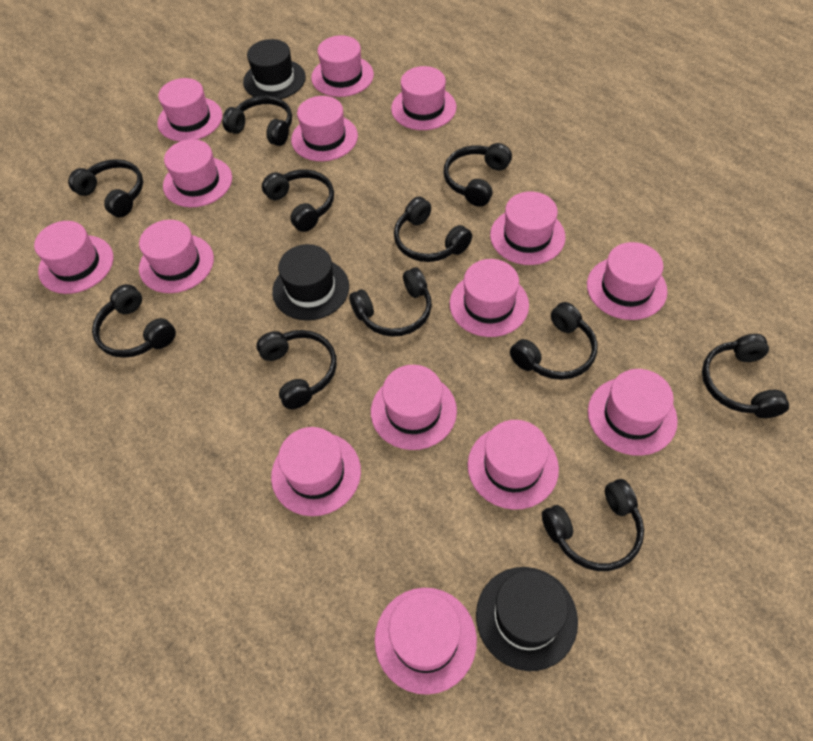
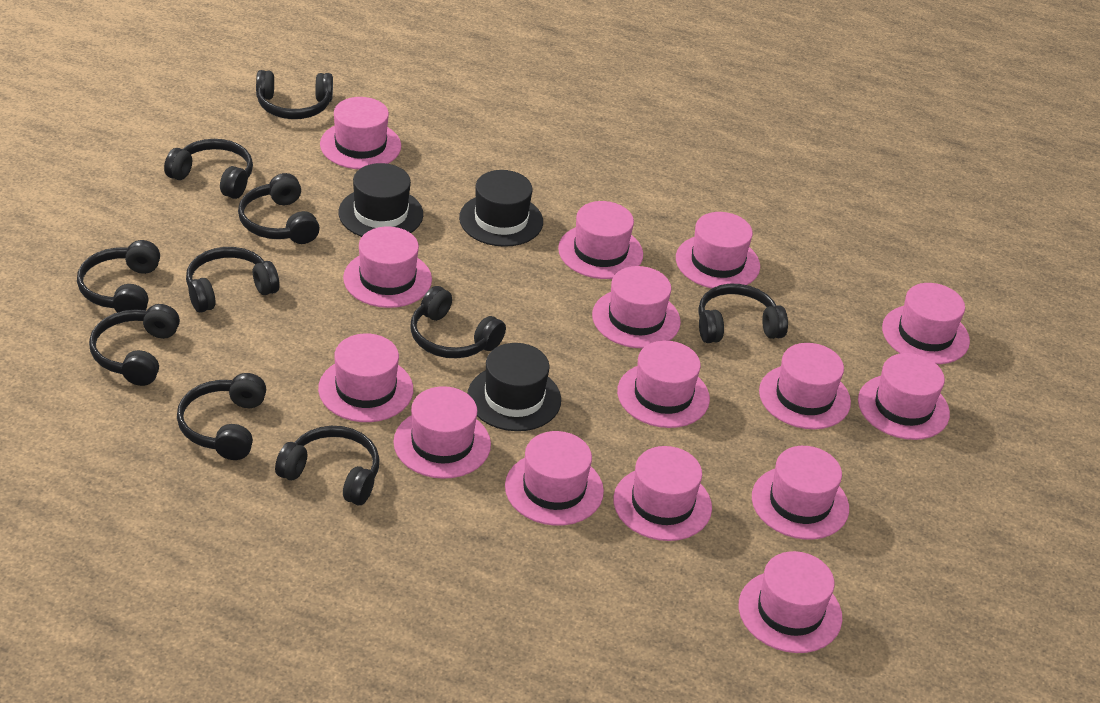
black headphones: 11 -> 10

